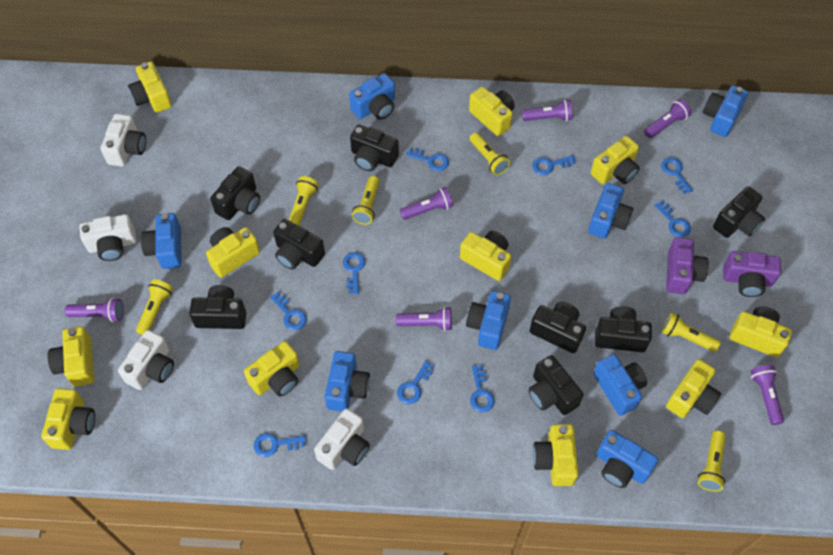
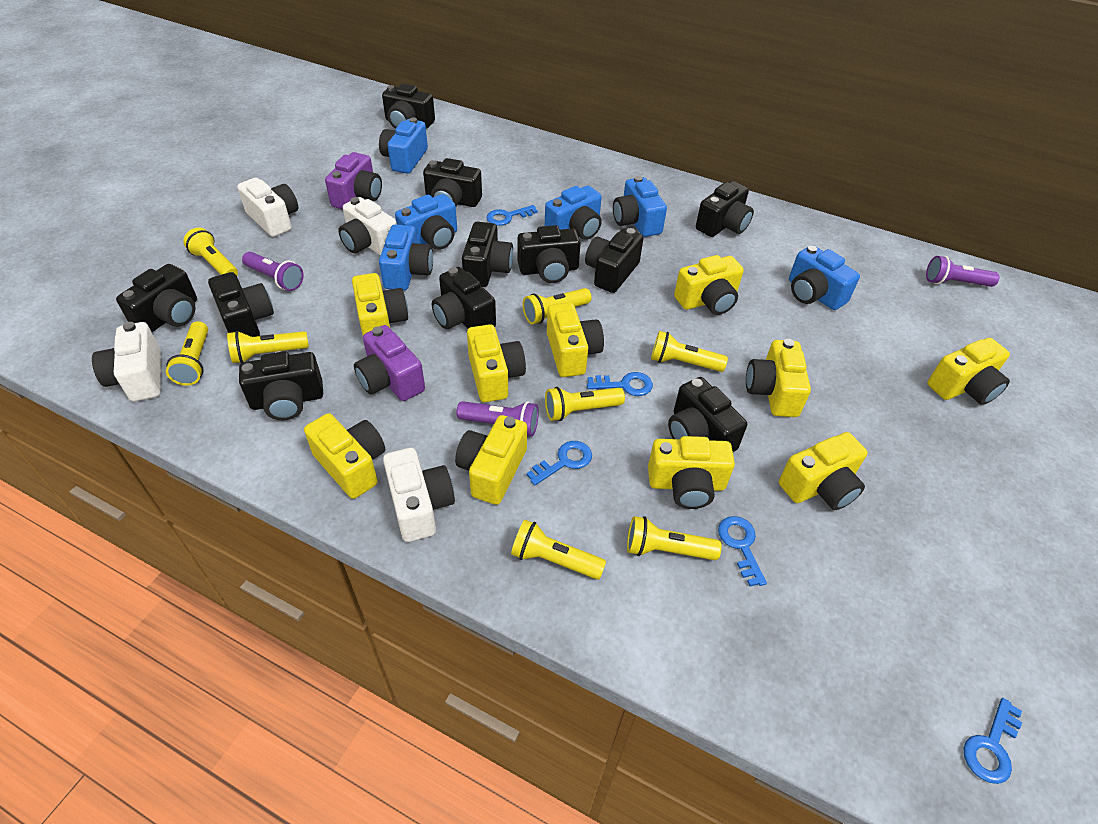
black camera: 8 -> 11
blue camera: 8 -> 6
blue key: 9 -> 5
purple flashlight: 6 -> 3
yellow camera: 11 -> 10
yellow flashlight: 6 -> 8

